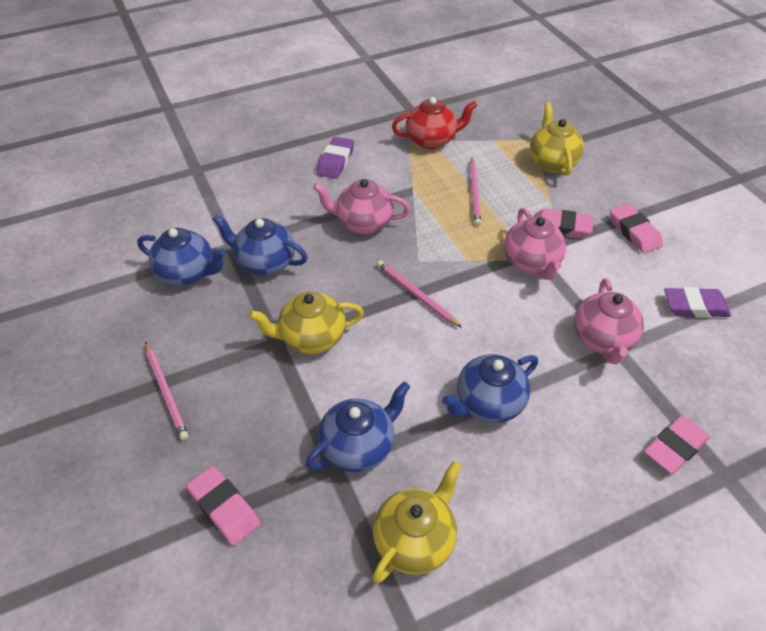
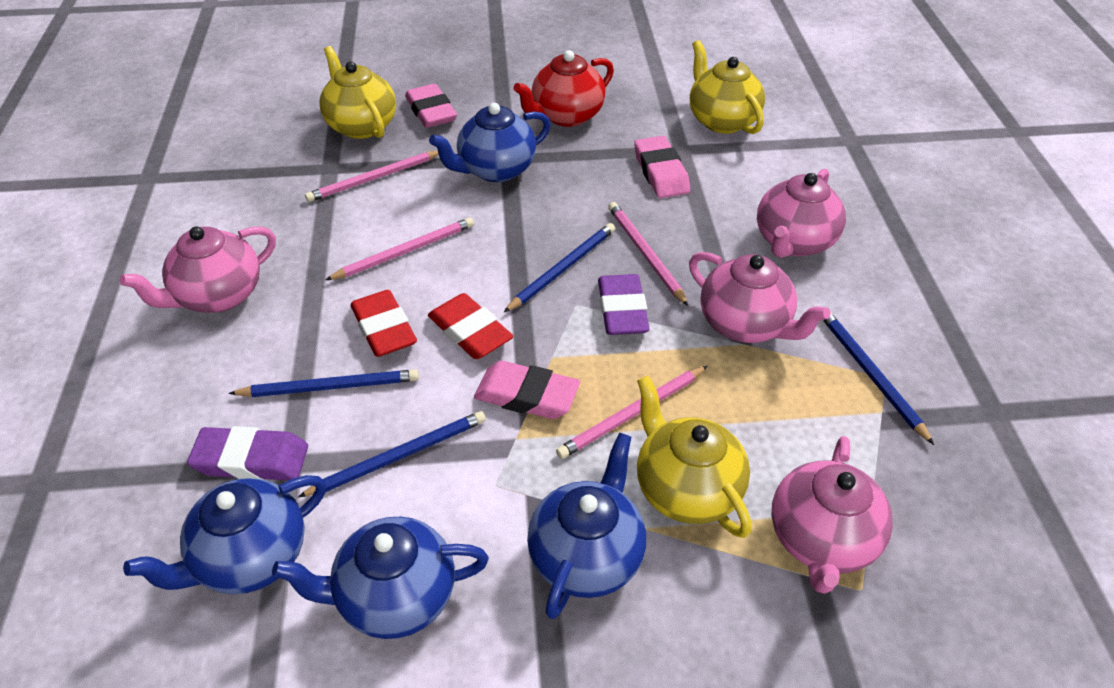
blue pencil: 0 -> 4
pink eraser: 4 -> 3
pink pencil: 3 -> 4
pink teapot: 3 -> 4
red eraser: 0 -> 2

